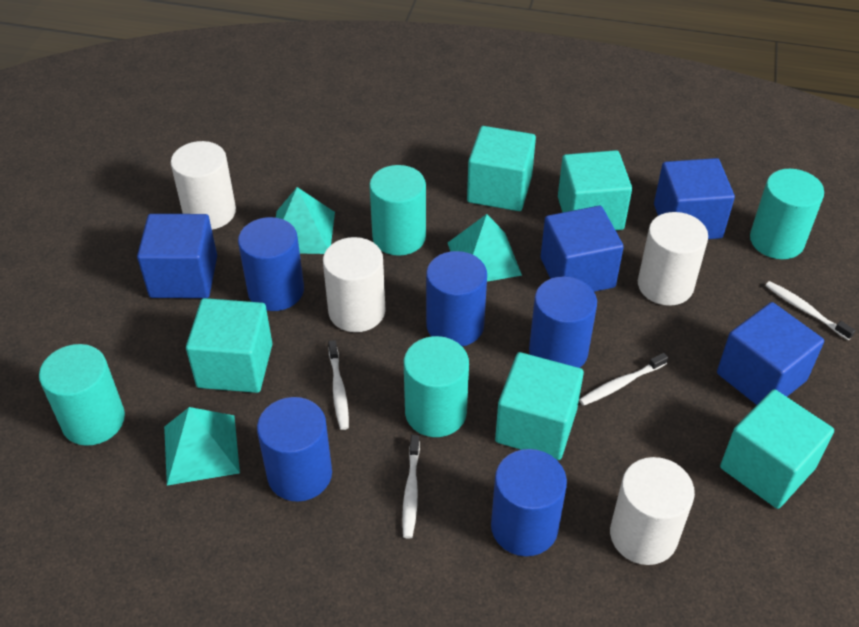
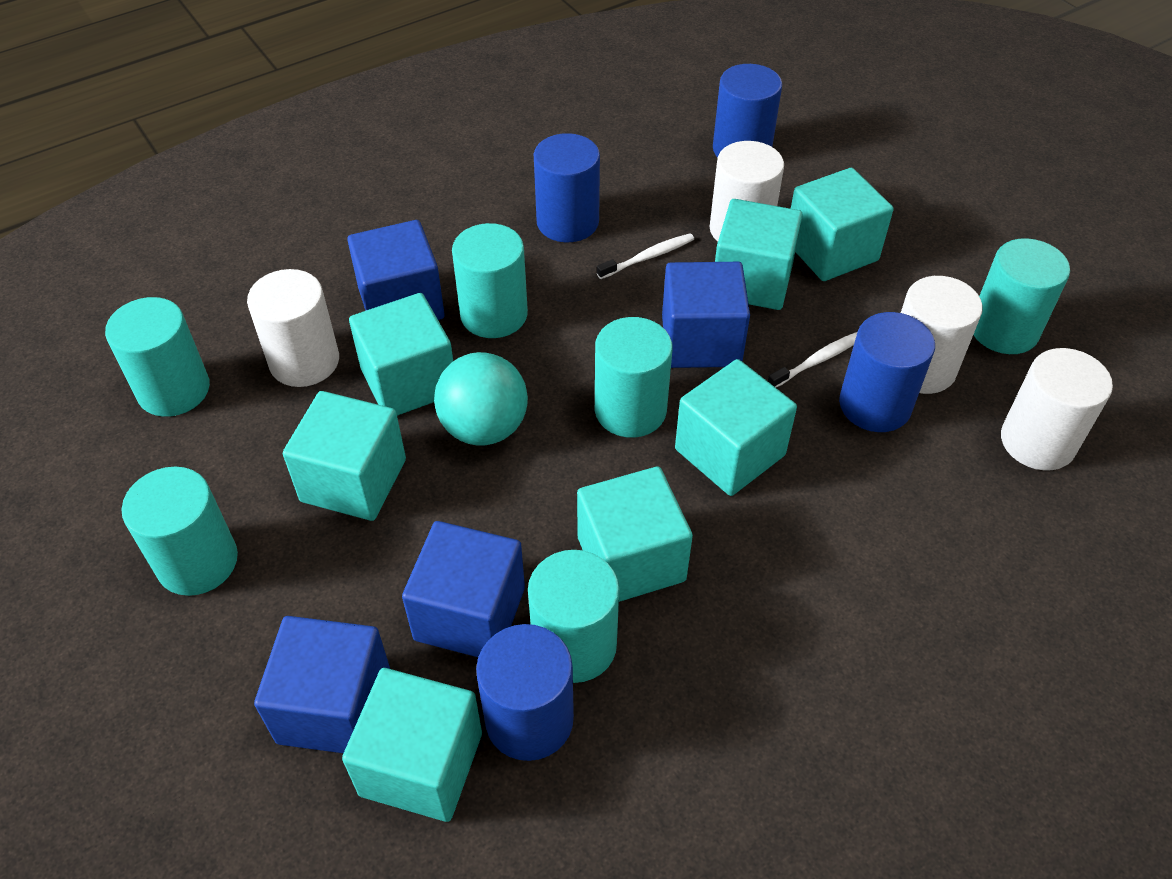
blue cylinder: 5 -> 4
turquoise ball: 0 -> 1
turquoise cube: 5 -> 7
turquoise cylinder: 4 -> 6
turquoise pyramid: 3 -> 0
white toothbrush: 4 -> 2

